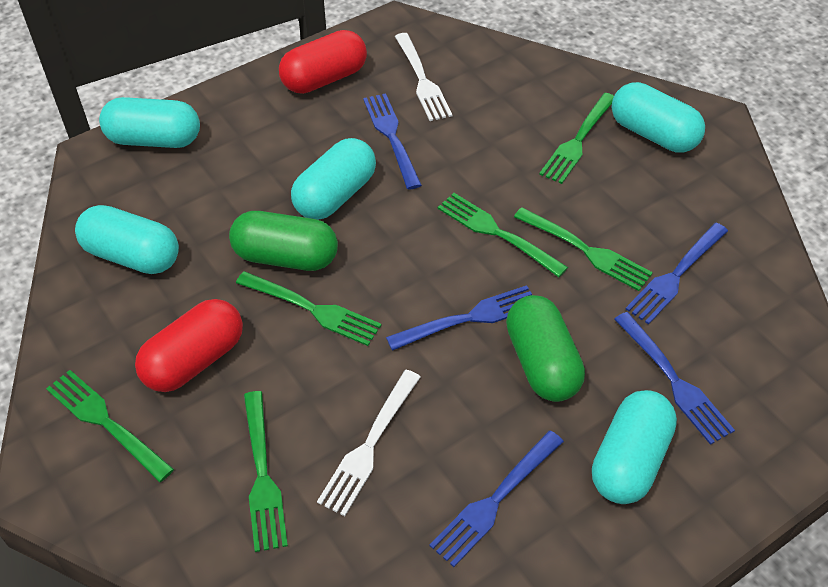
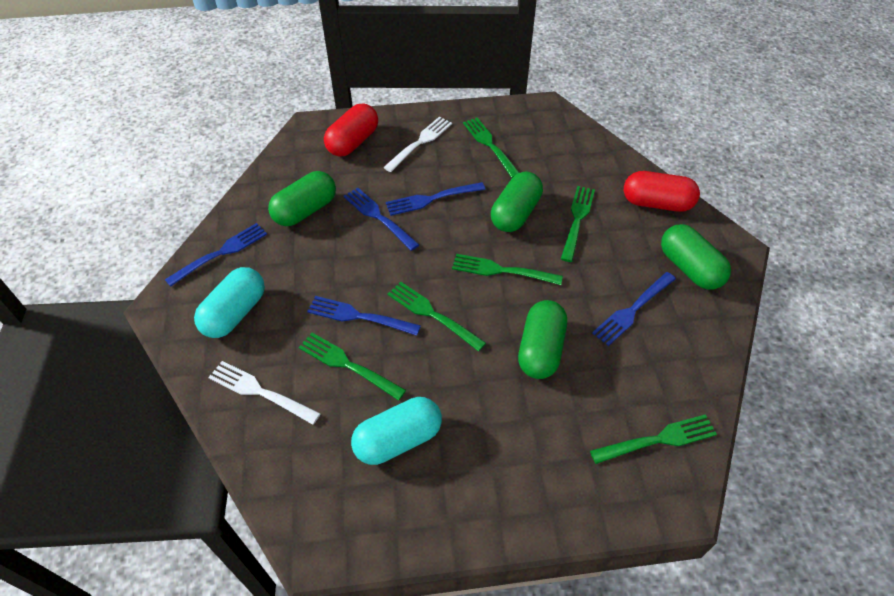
green capsule: 2 -> 4
turquoise capsule: 5 -> 2

